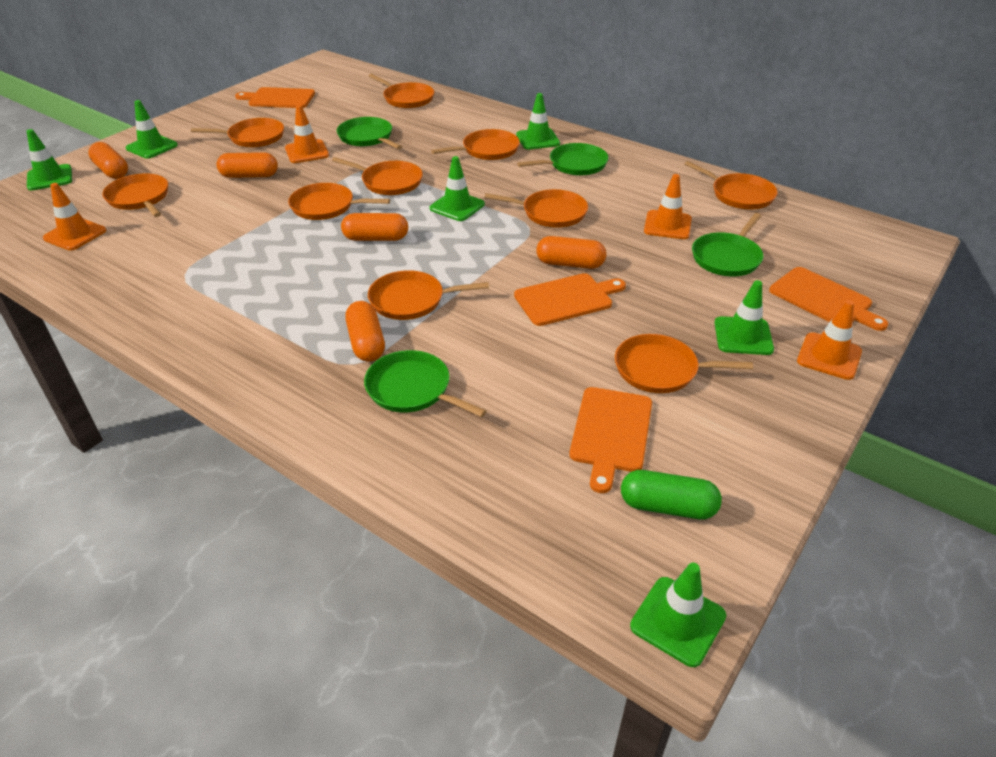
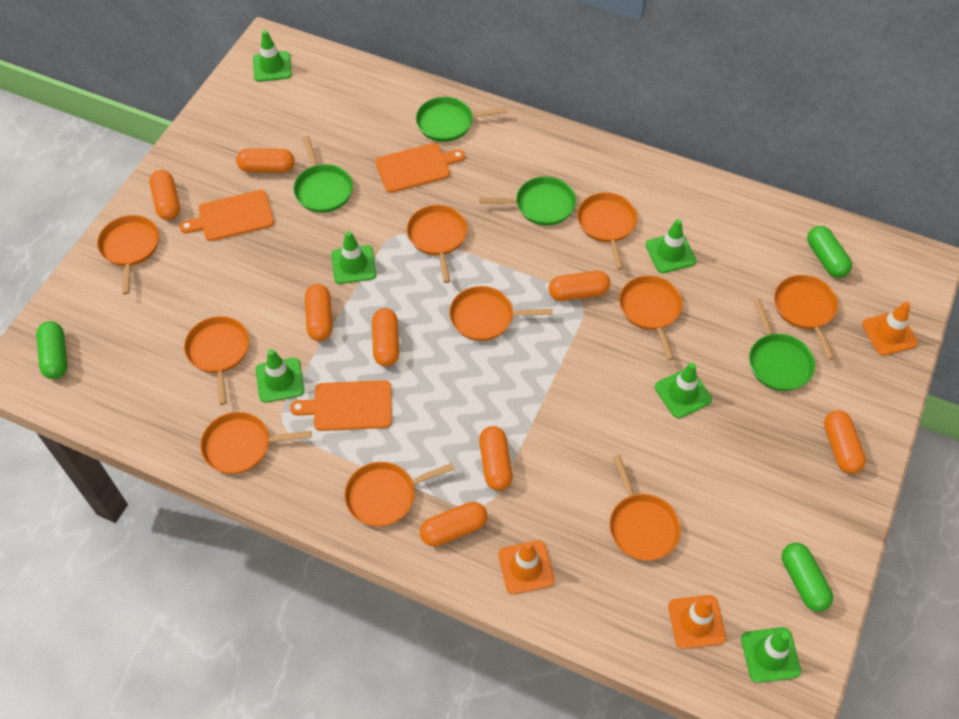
green capsule: 1 -> 3
orange capsule: 5 -> 8
orange cutting board: 4 -> 3
orange traffic cone: 4 -> 3

